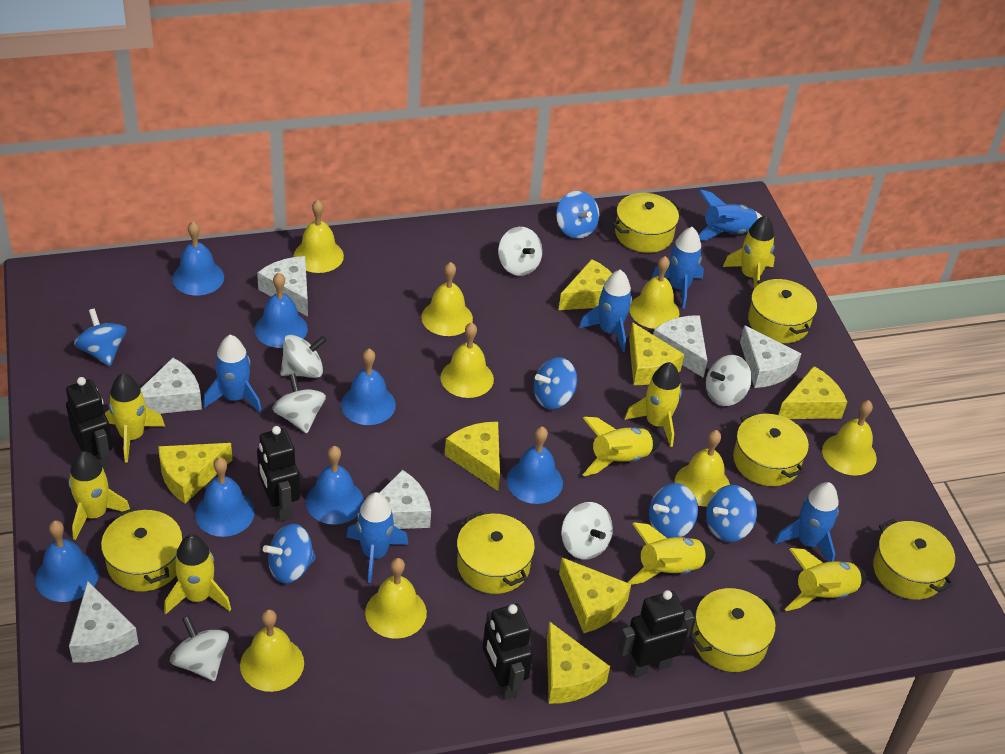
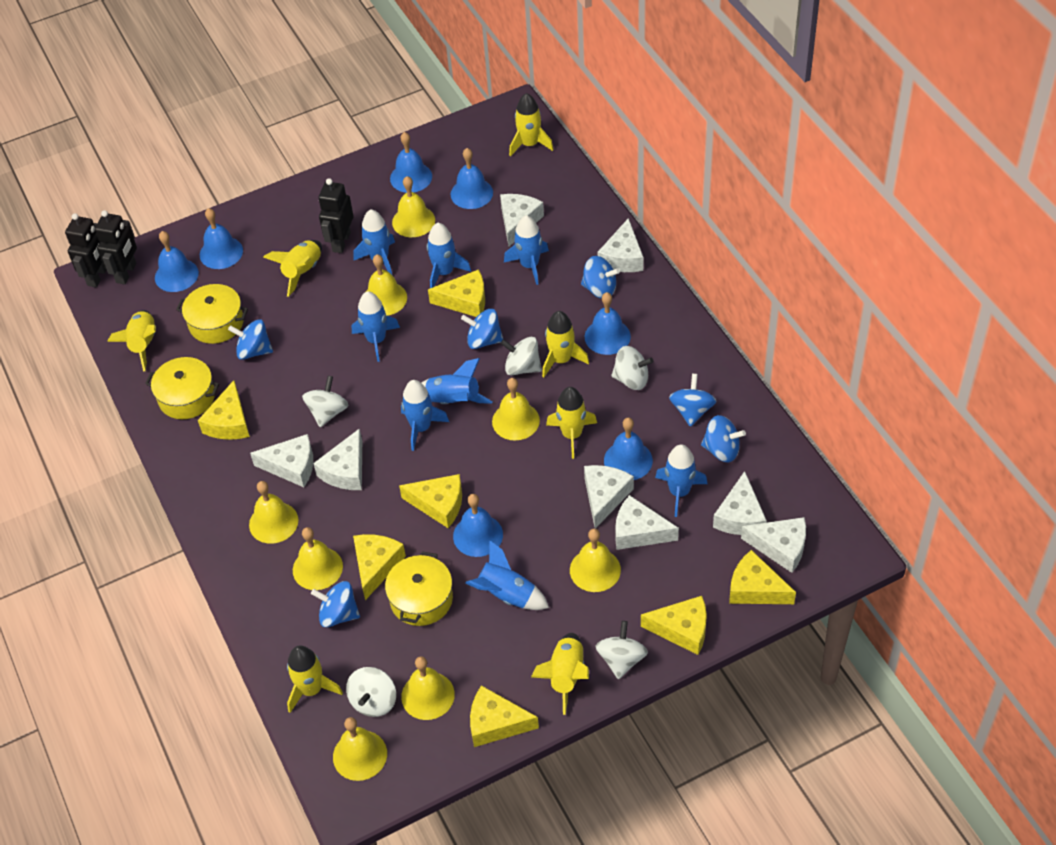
black robot: 4 -> 3
blue rocket: 6 -> 8
white cheese: 6 -> 8
white spinning top: 6 -> 5
yellow pot: 7 -> 3
yellow rocket: 8 -> 7

